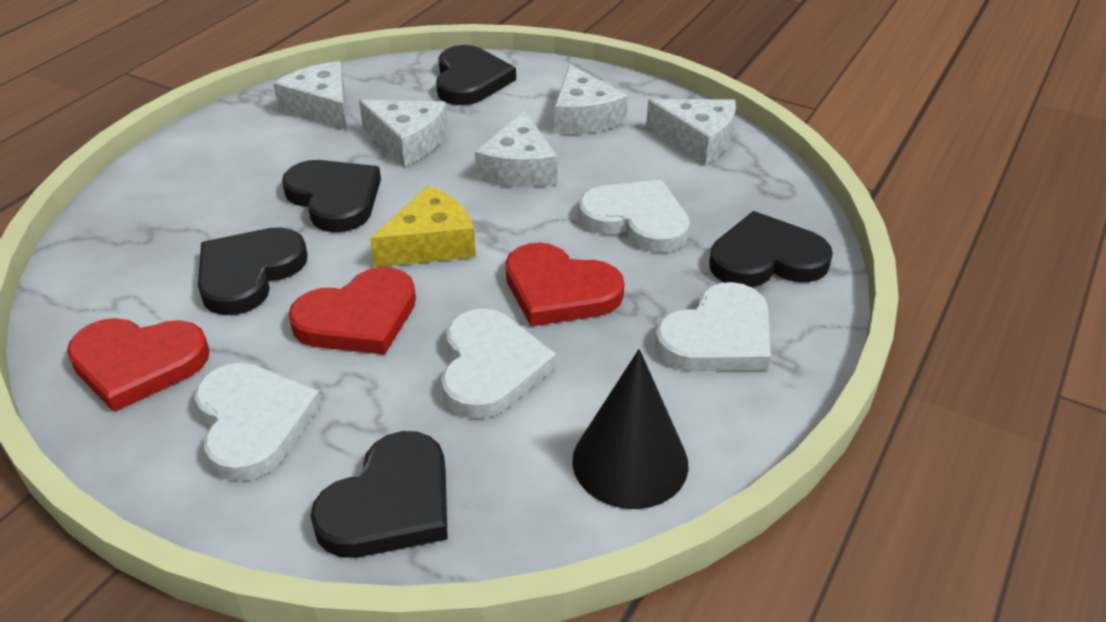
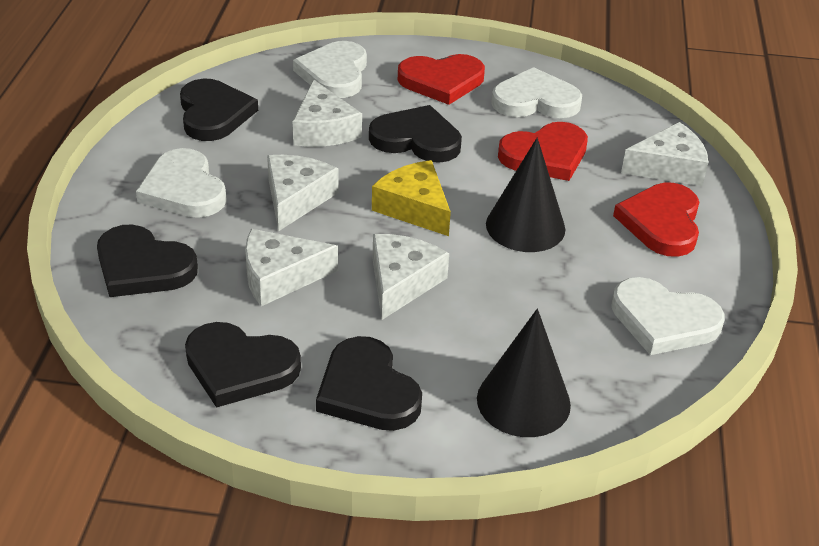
black cone: 1 -> 2

